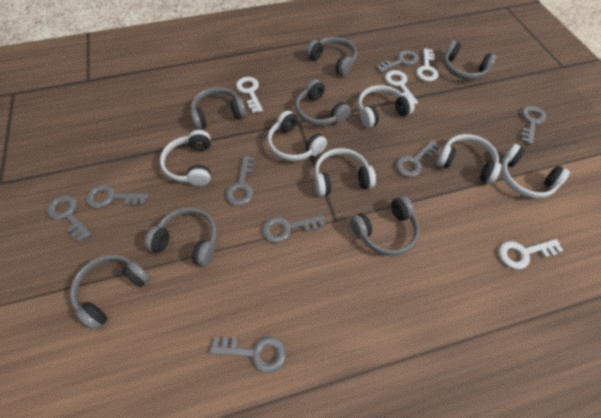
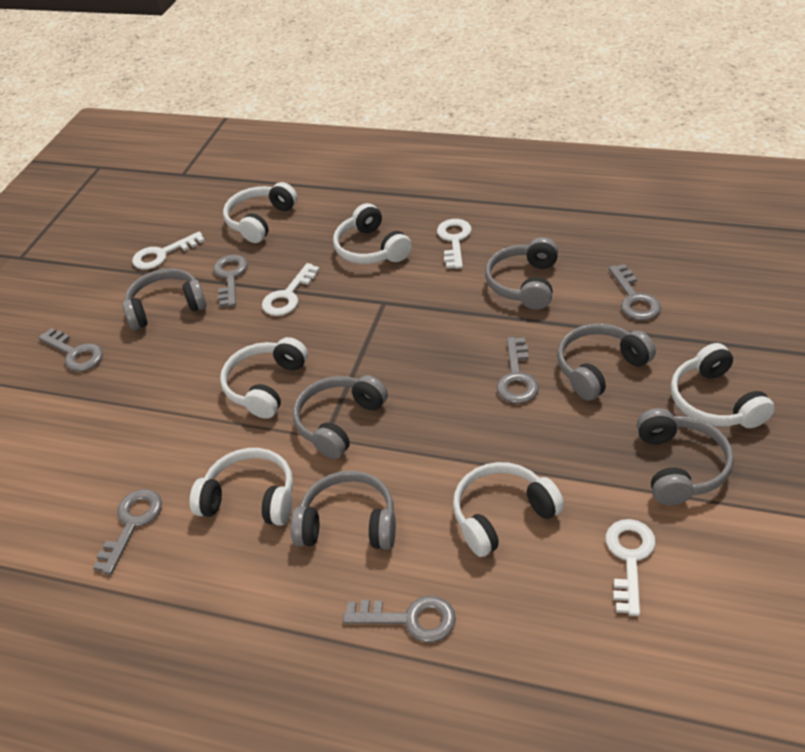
grey headphones: 7 -> 6
grey key: 8 -> 6

